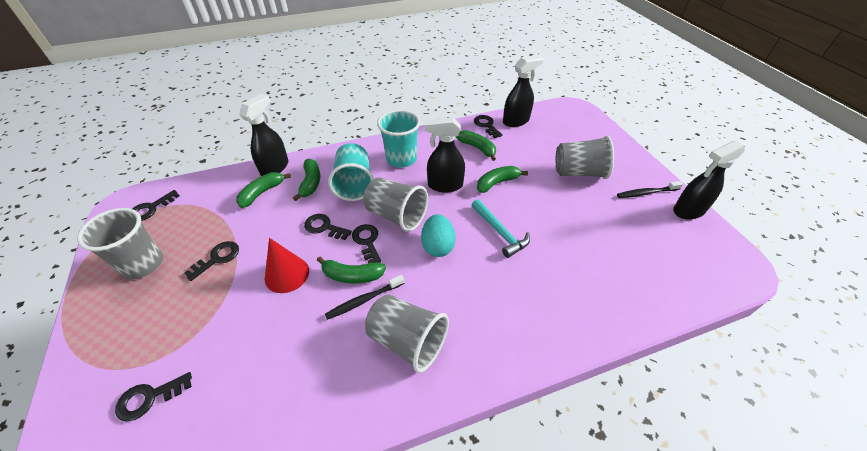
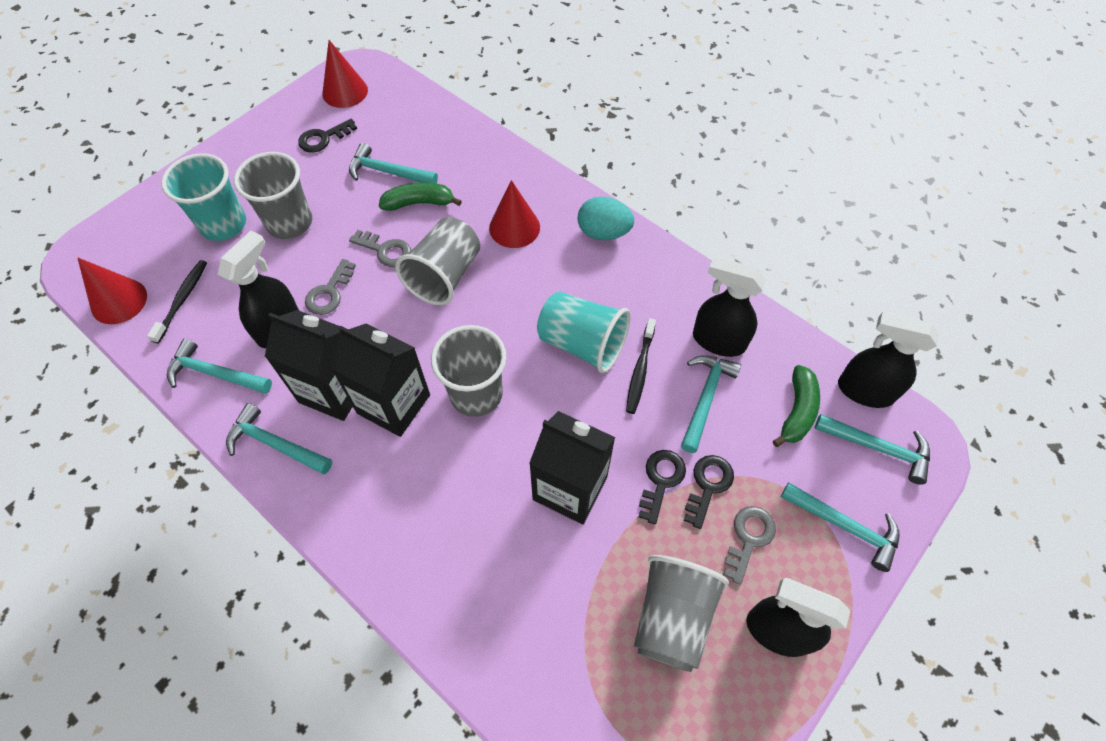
black carton: 0 -> 3
black key: 6 -> 3
green banana: 5 -> 2
grey key: 0 -> 3
red cone: 1 -> 3
turquoise hammer: 1 -> 6

